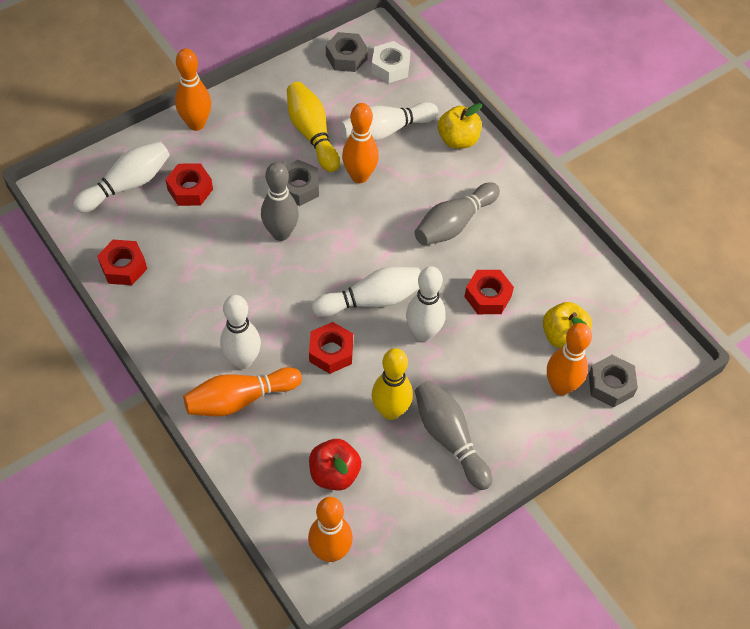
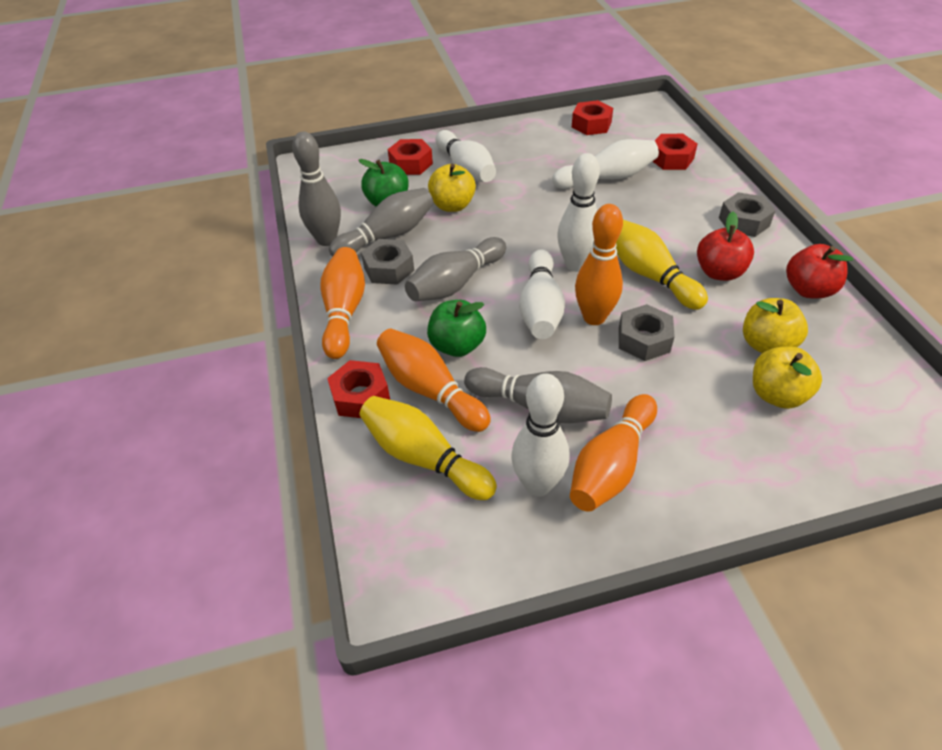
green apple: 0 -> 2
grey bowling pin: 3 -> 4
orange bowling pin: 5 -> 4
red apple: 1 -> 2
white nut: 1 -> 0
yellow apple: 2 -> 3

